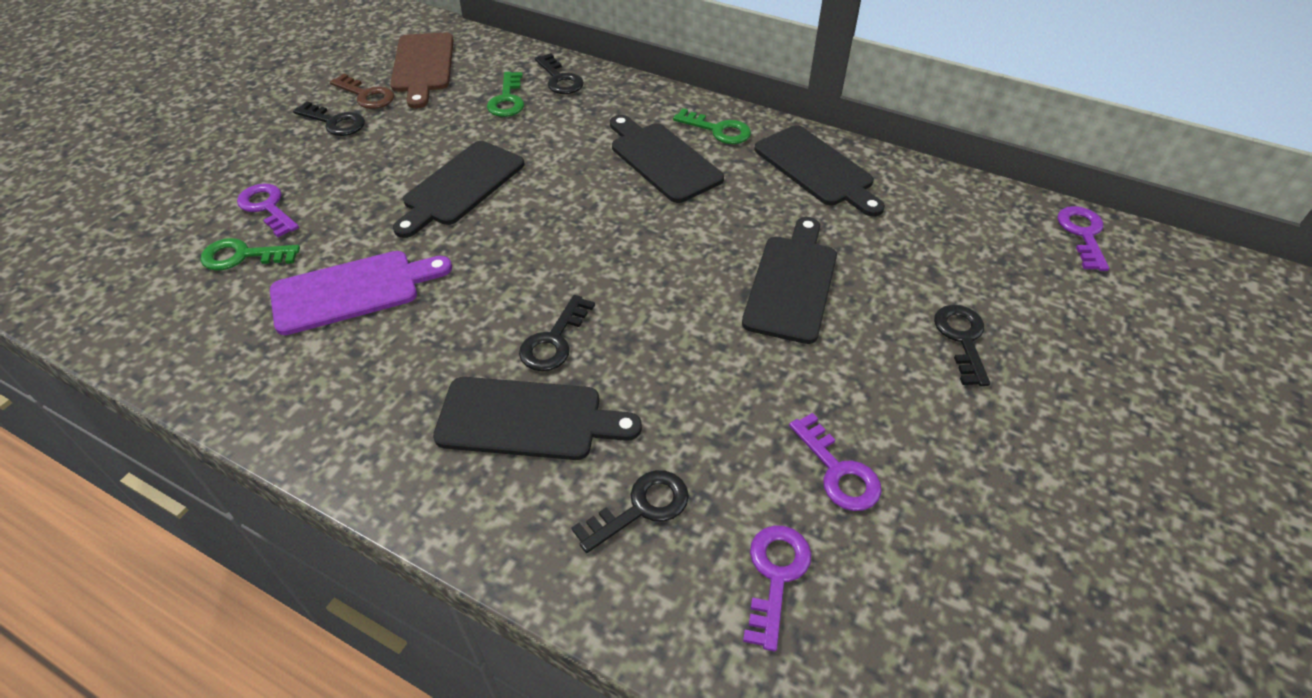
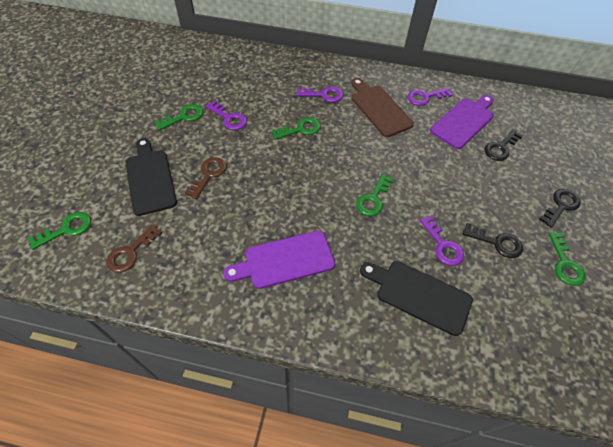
black cutting board: 5 -> 2
black key: 5 -> 3
brown key: 1 -> 2
green key: 3 -> 5
purple cutting board: 1 -> 2

